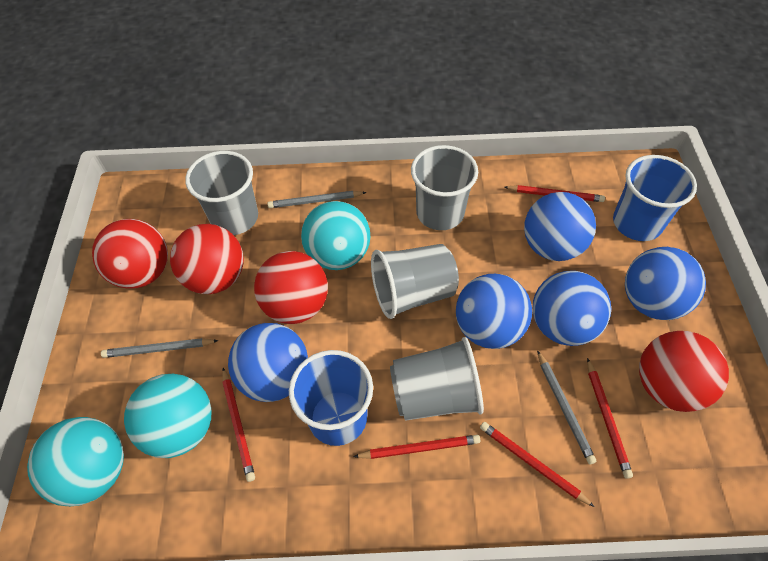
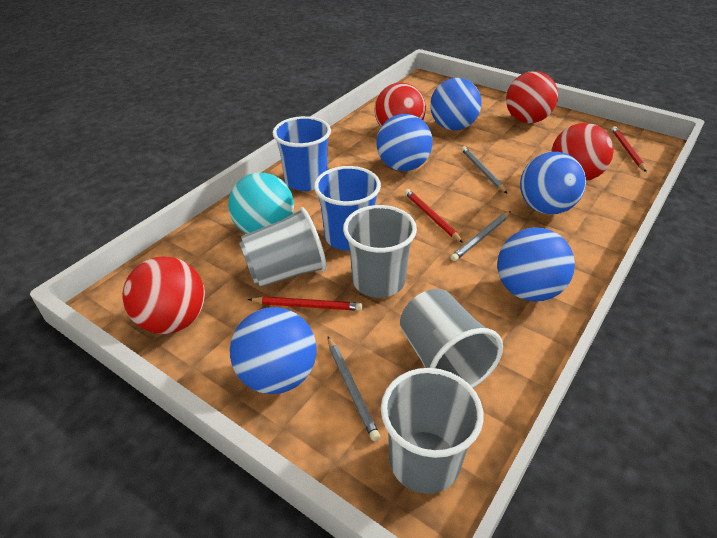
red pencil: 5 -> 3
turquoise ball: 3 -> 1

